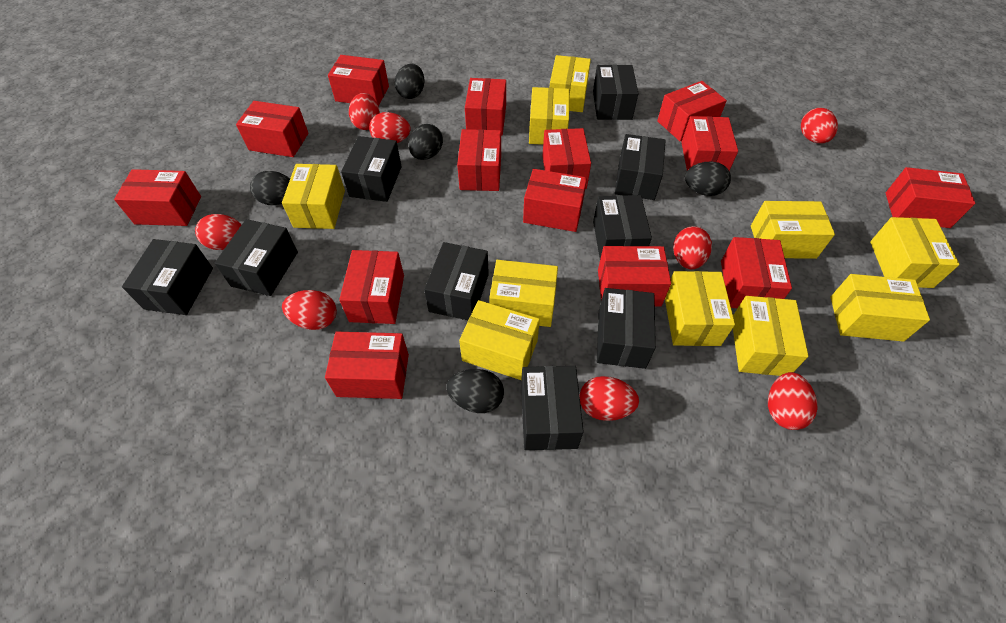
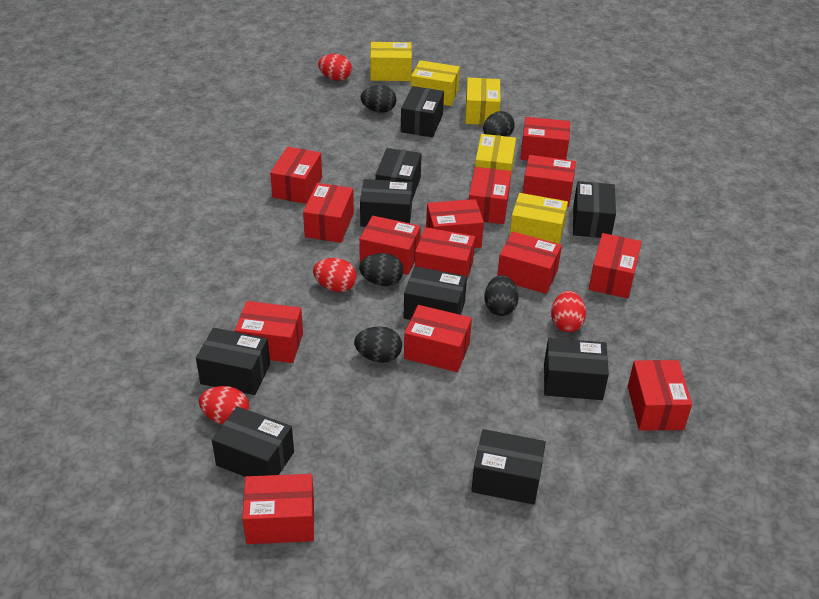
red egg: 8 -> 4
yellow box: 10 -> 5

